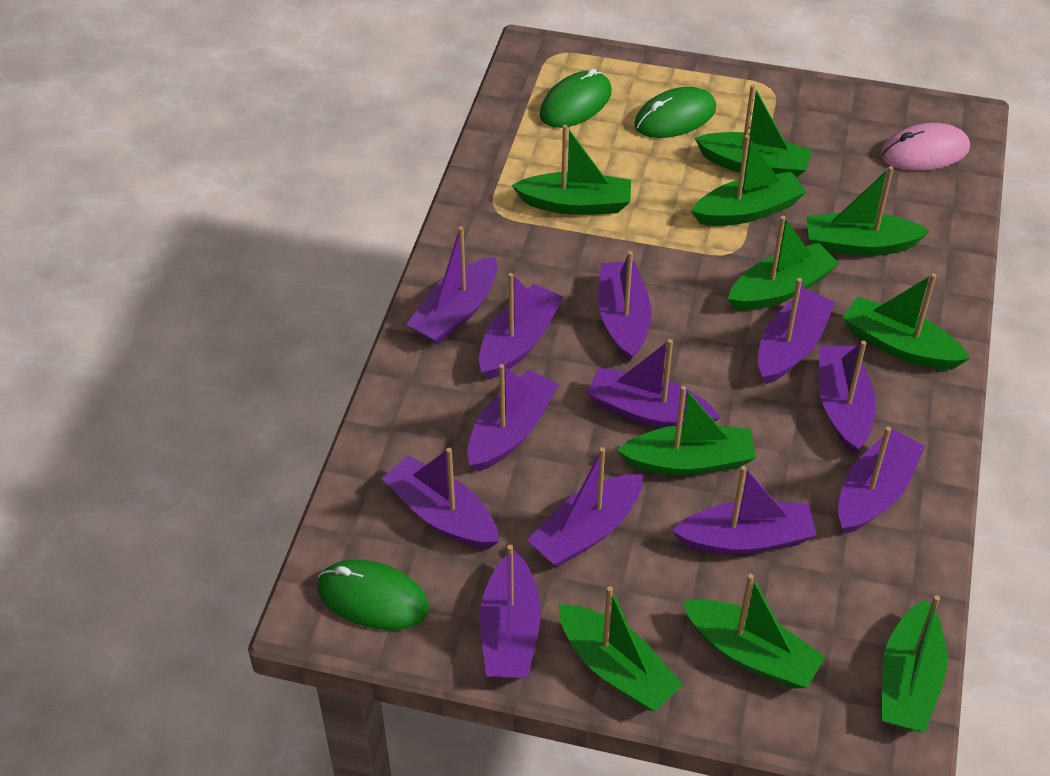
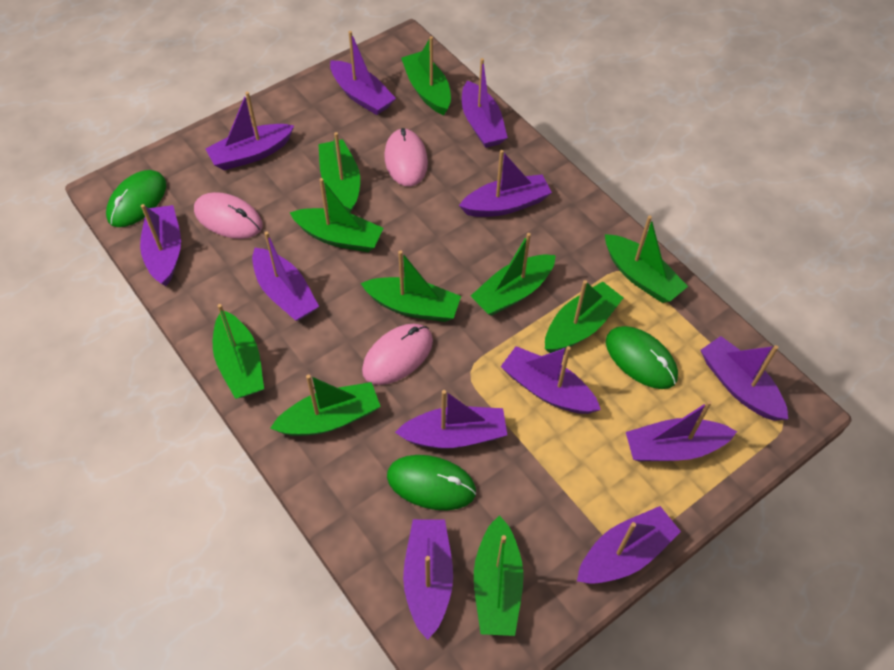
pink mouse: 1 -> 3

